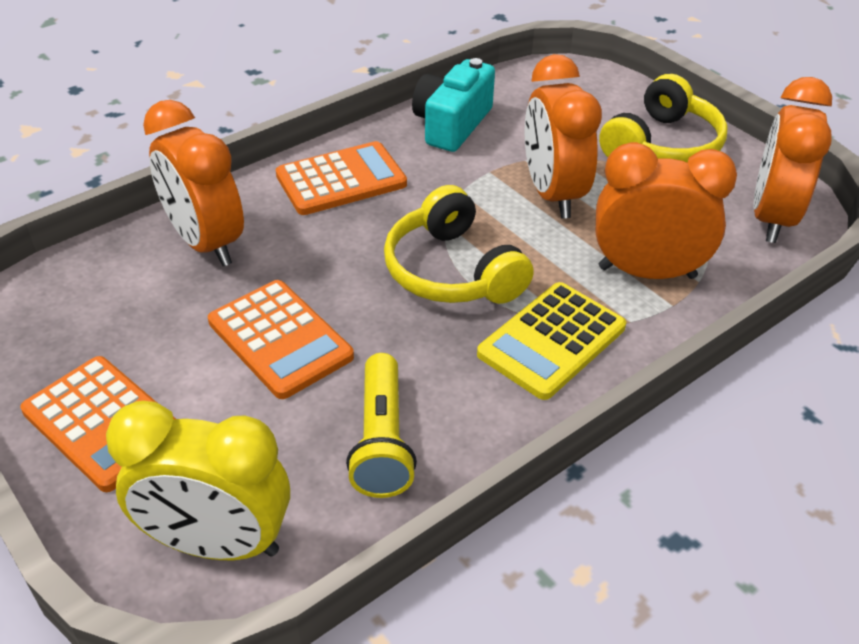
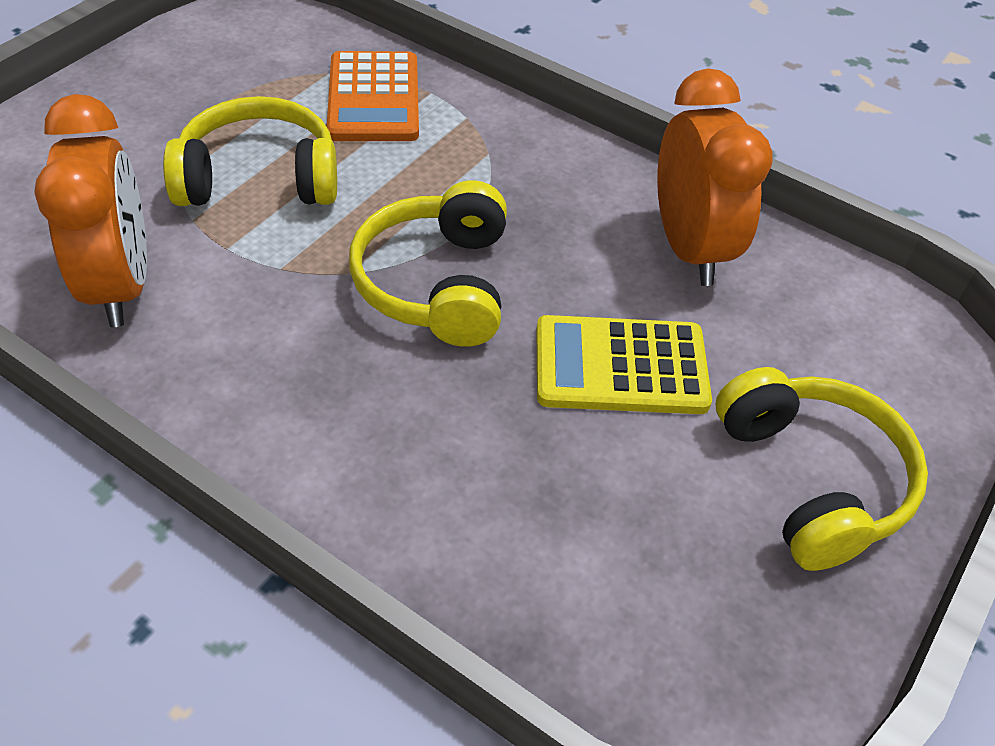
orange calculator: 3 -> 1
orange clock: 4 -> 2
turquoise camera: 1 -> 0
yellow clock: 1 -> 0
yellow flashlight: 1 -> 0
yellow headphones: 2 -> 3

